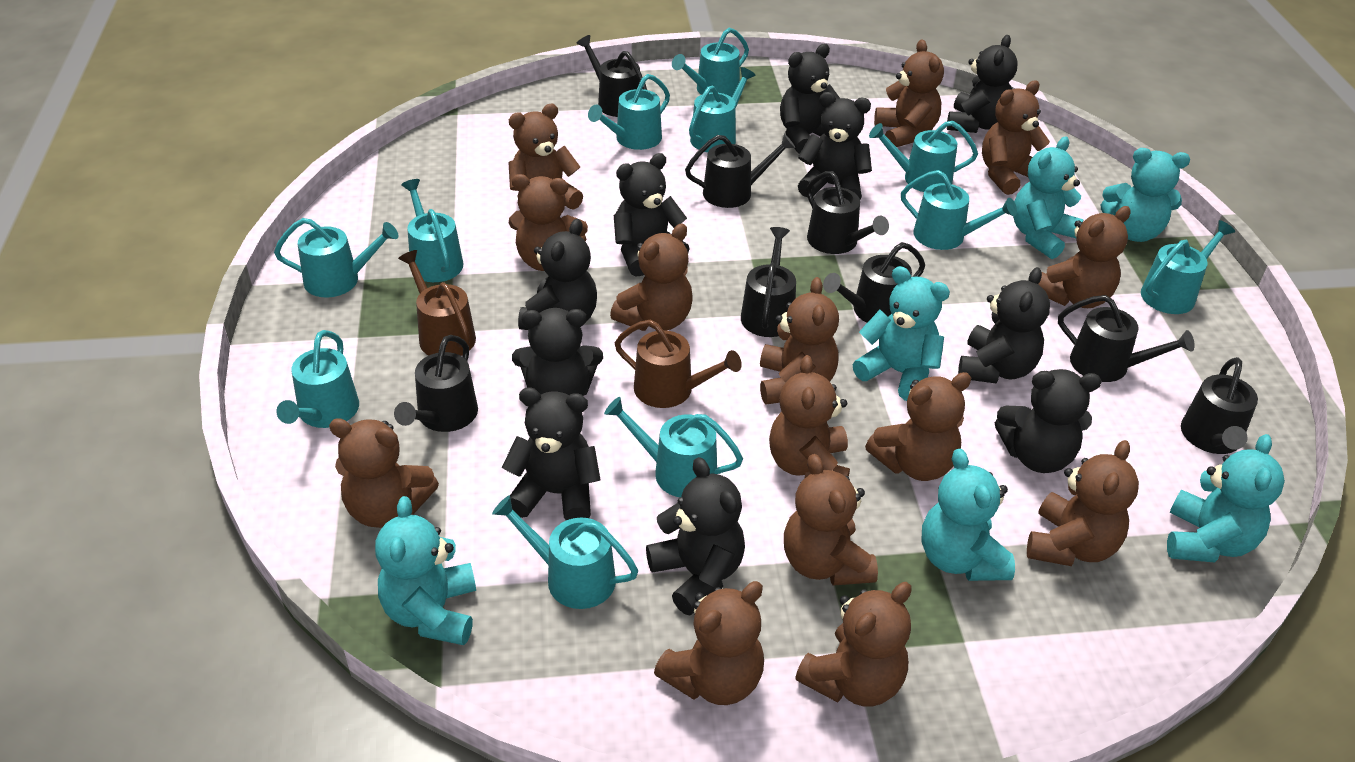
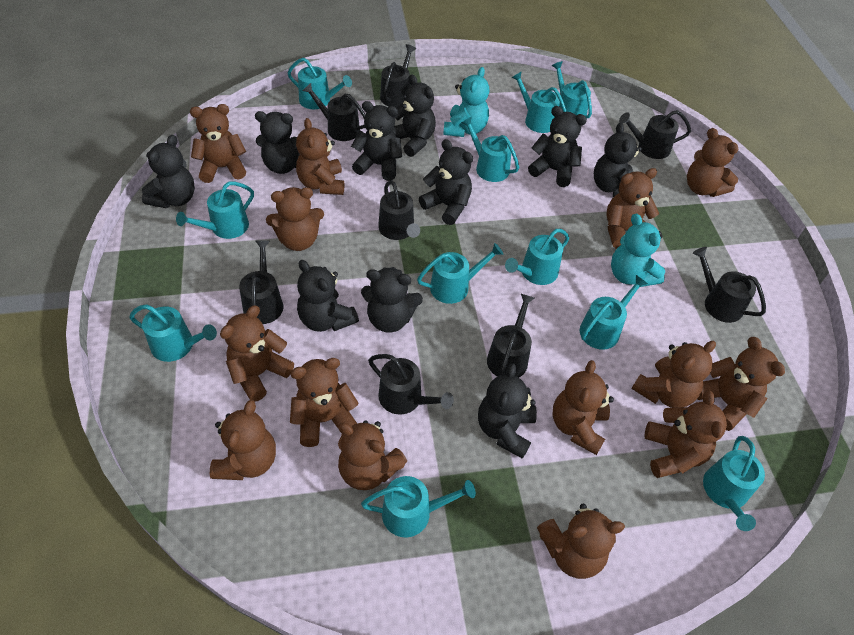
brown watering can: 2 -> 0
turquoise teddy bear: 6 -> 2

